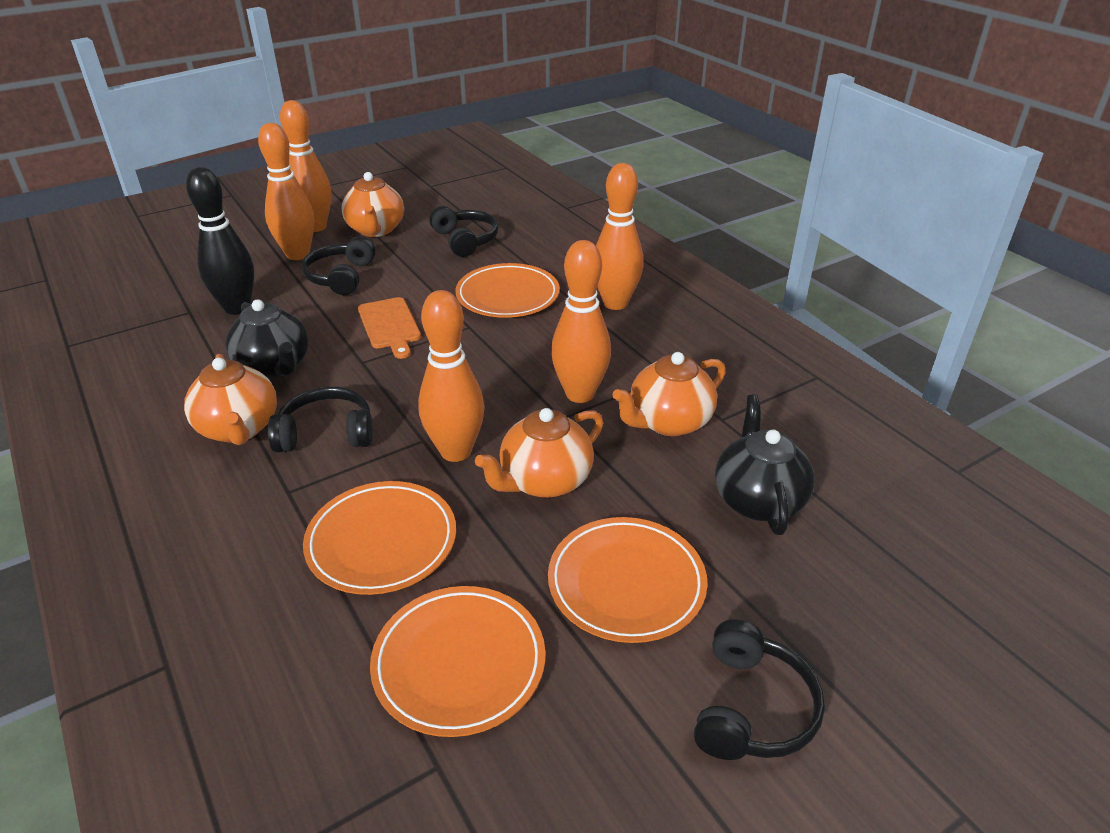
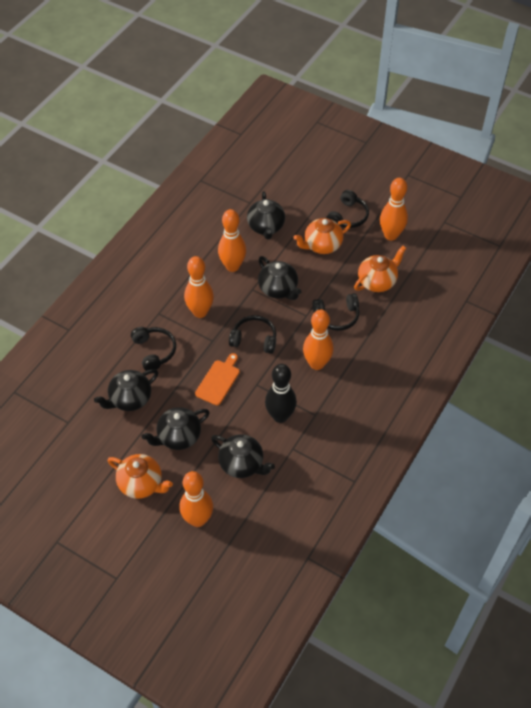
black teapot: 2 -> 5
orange plate: 4 -> 0
orange teapot: 4 -> 3

